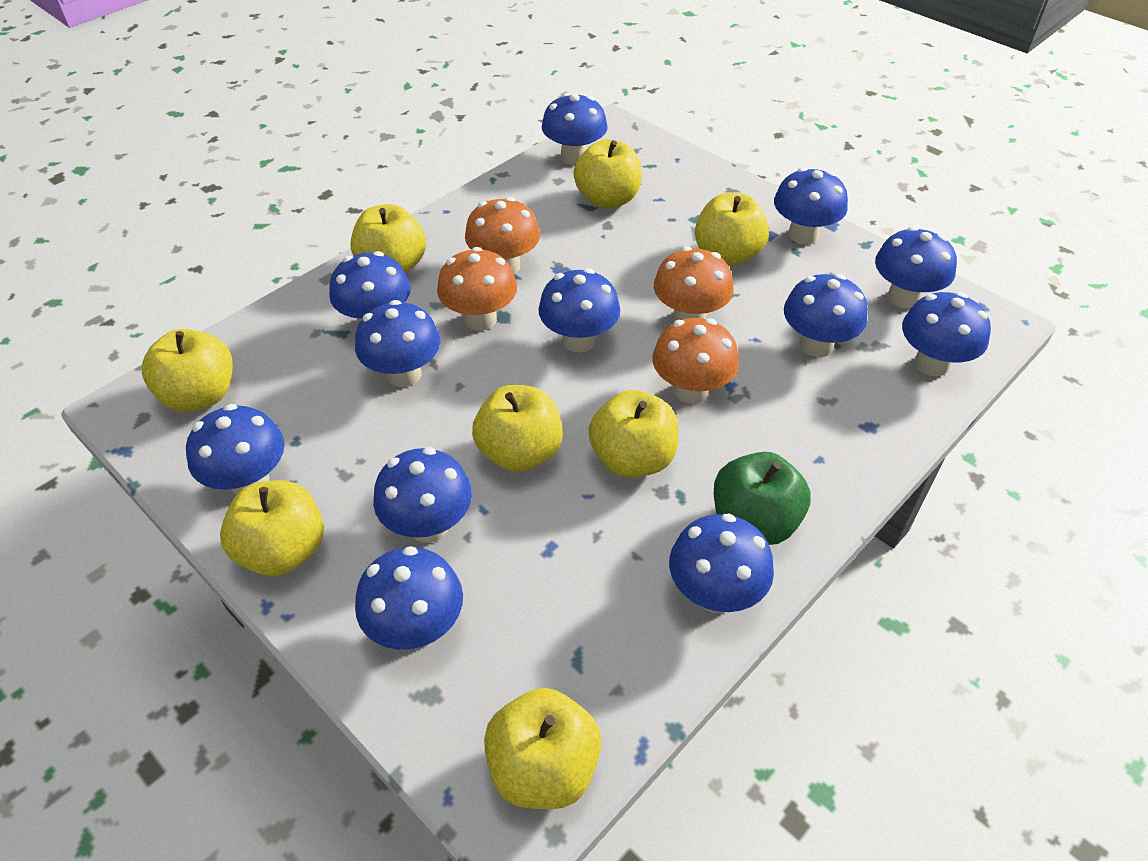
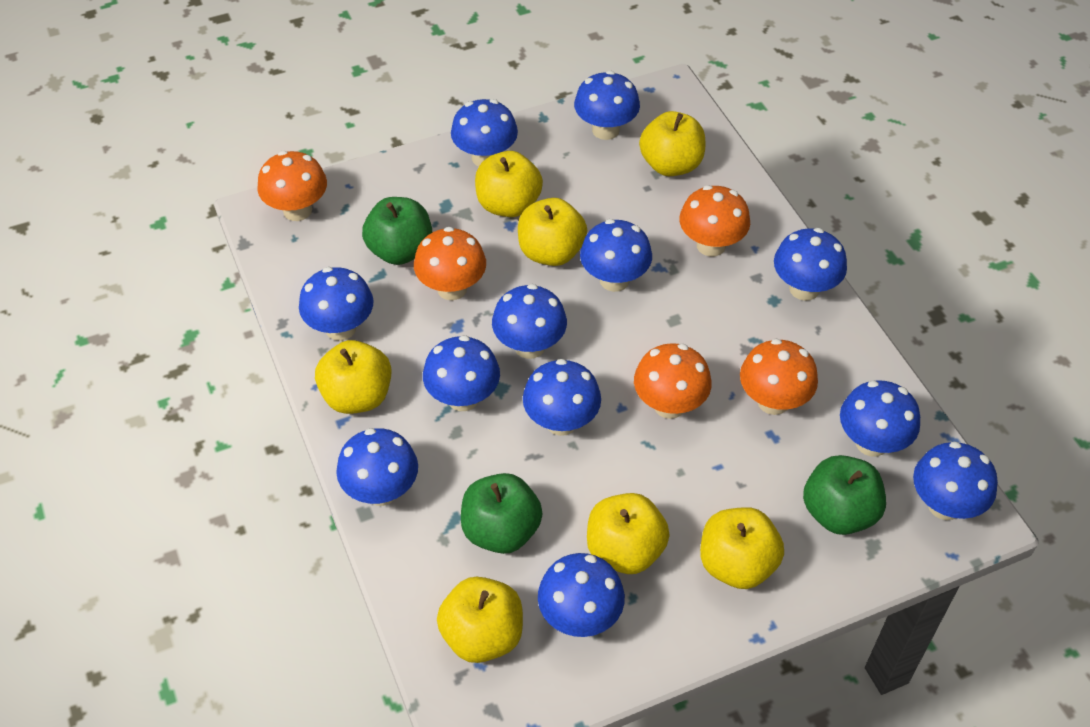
green apple: 1 -> 3
orange mushroom: 4 -> 5
yellow apple: 8 -> 7

